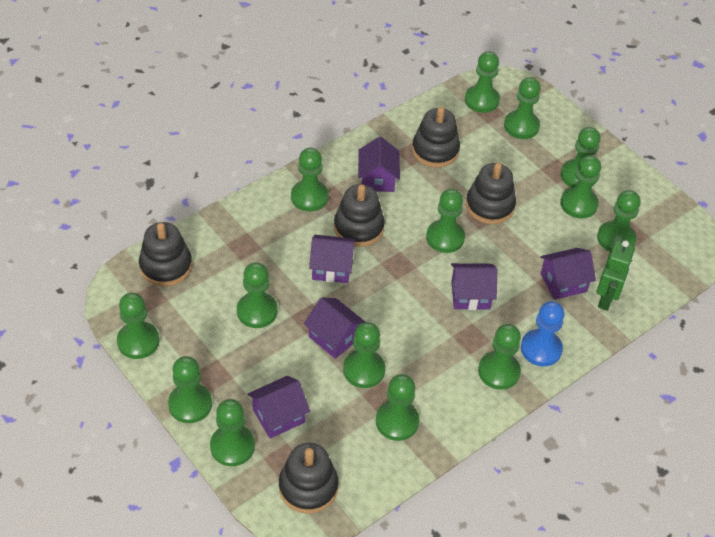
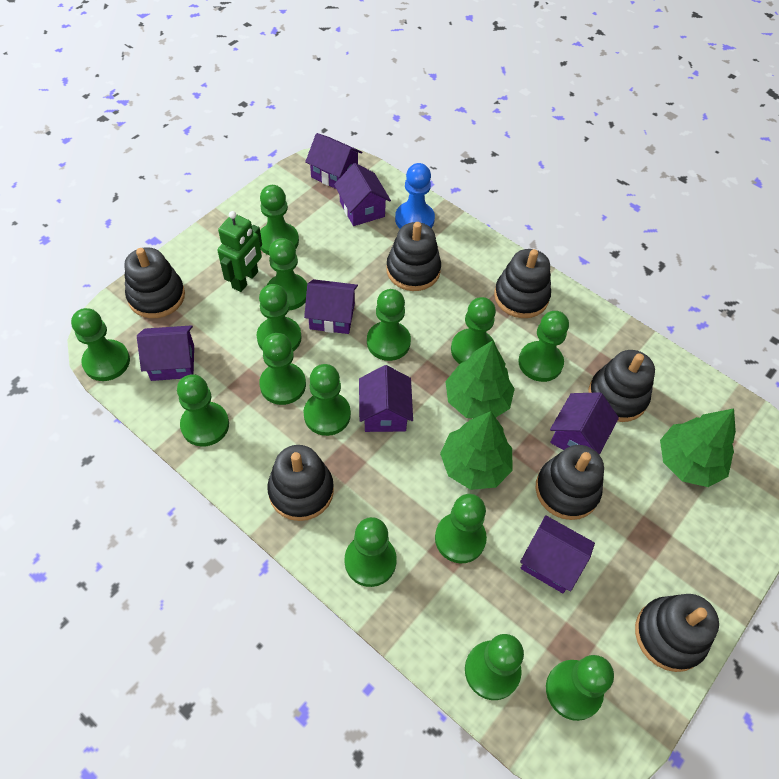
black stacking toy: 5 -> 7
green tree: 0 -> 3
purple house: 6 -> 7

